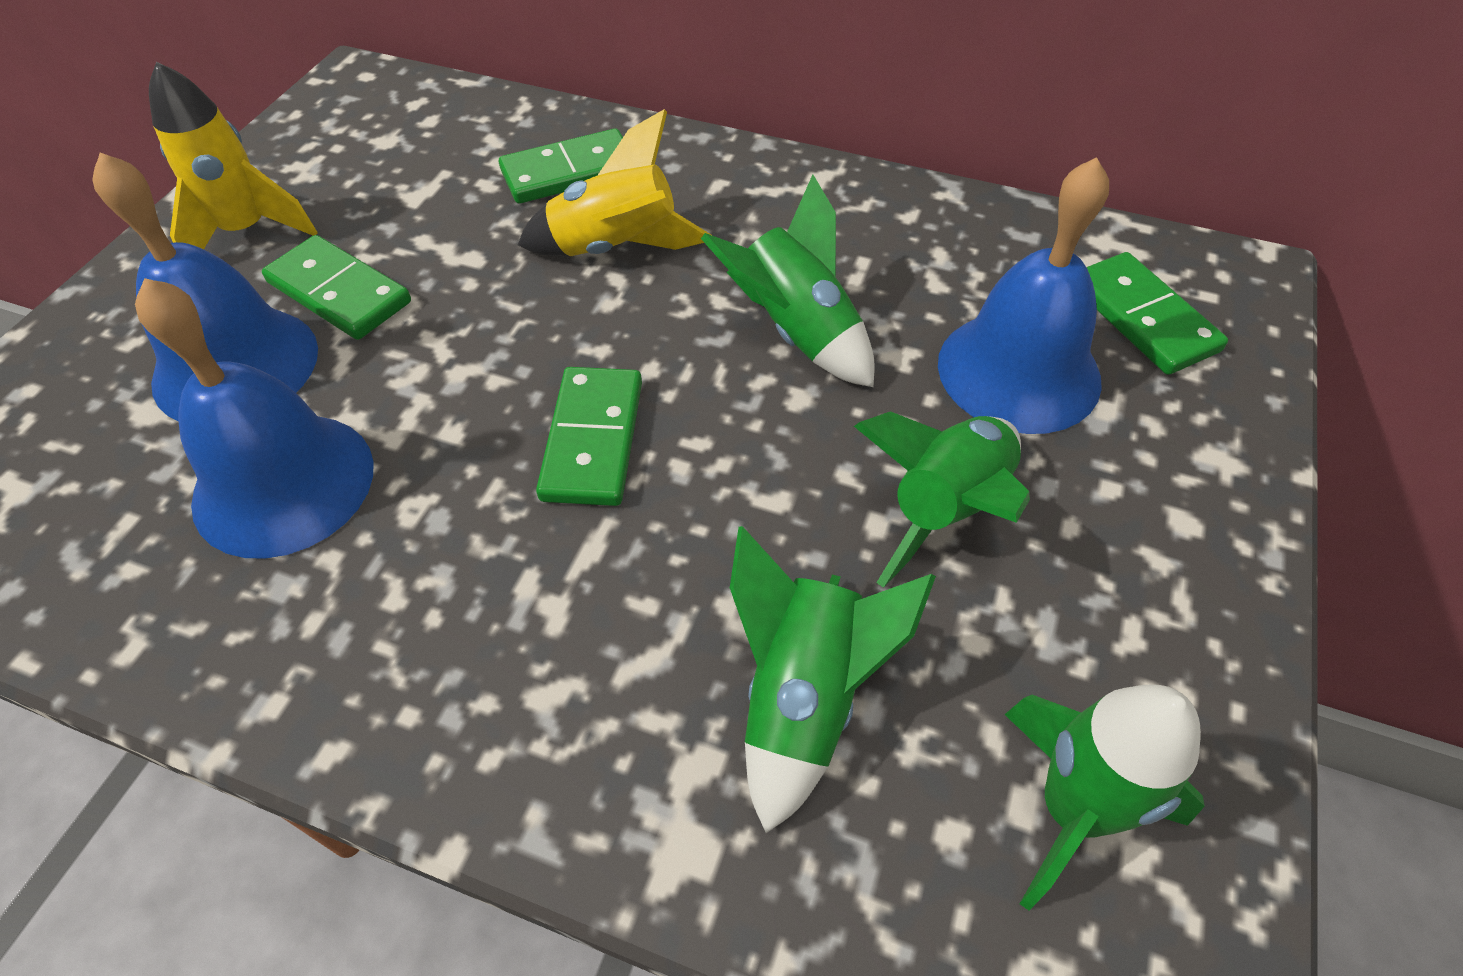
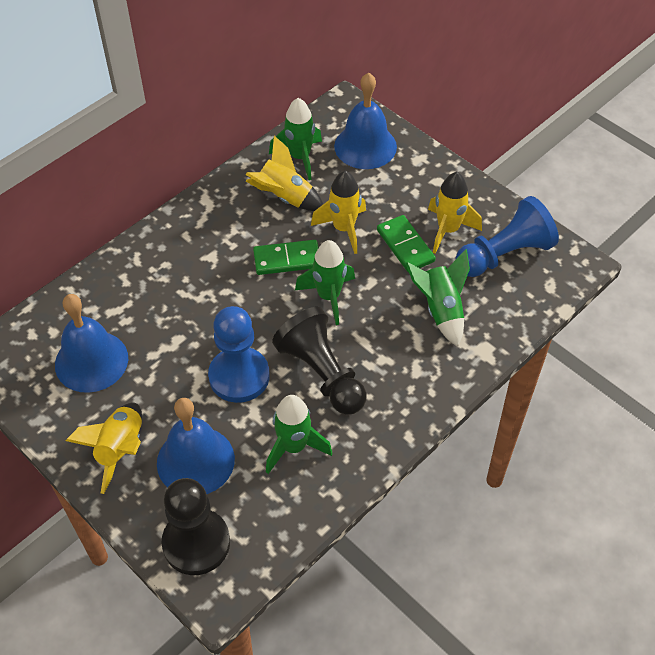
black pawn: 0 -> 2
blue pawn: 0 -> 2
green domino: 4 -> 2
yellow rocket: 2 -> 4

